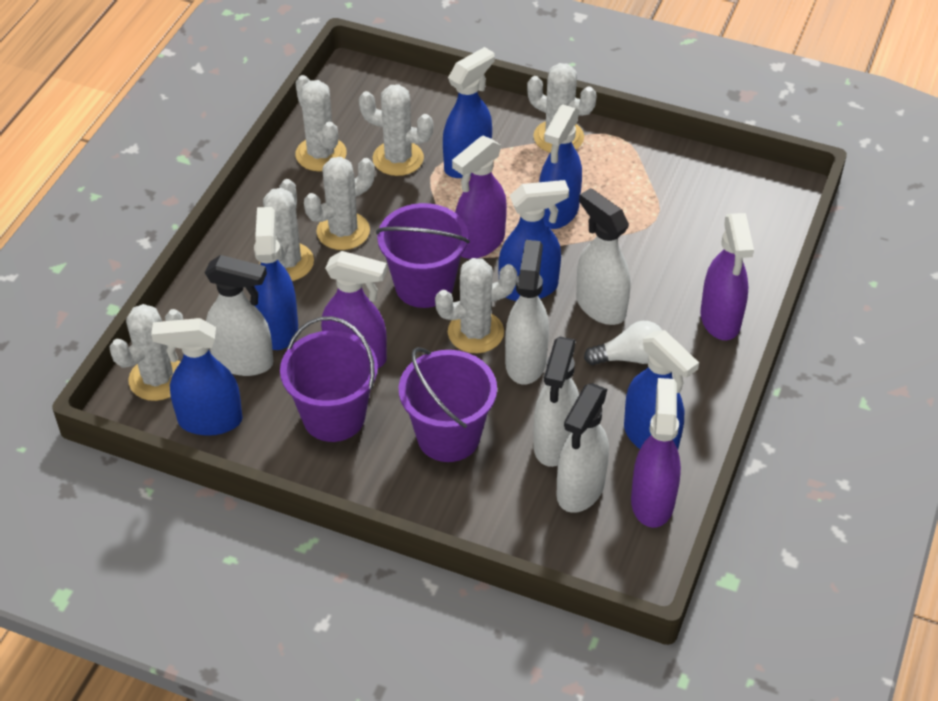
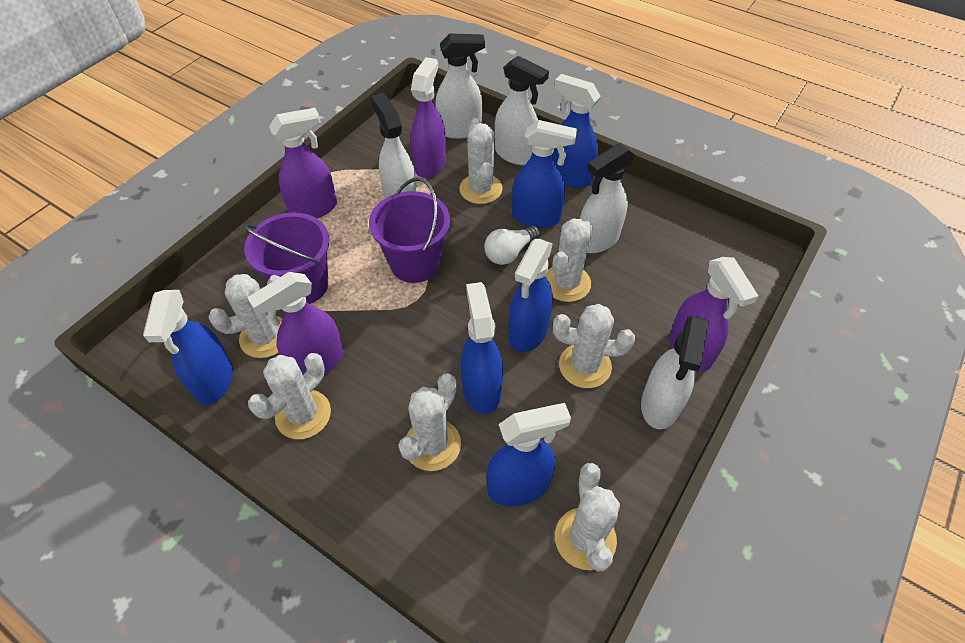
purple bucket: 3 -> 2

